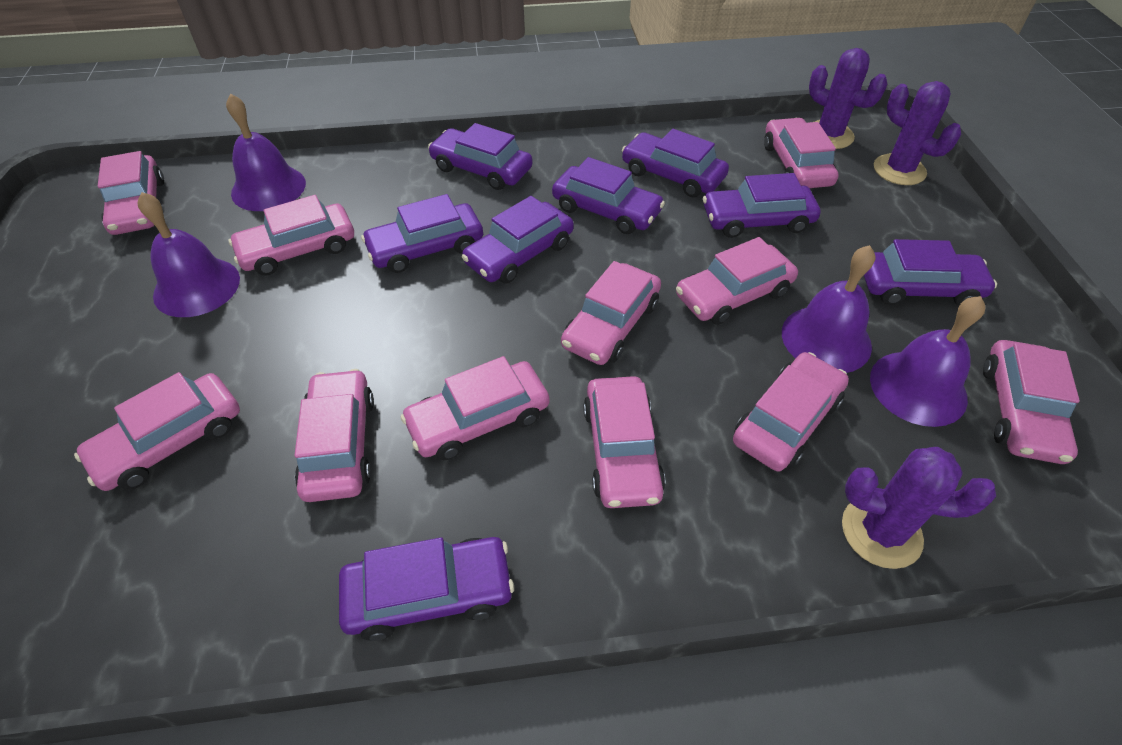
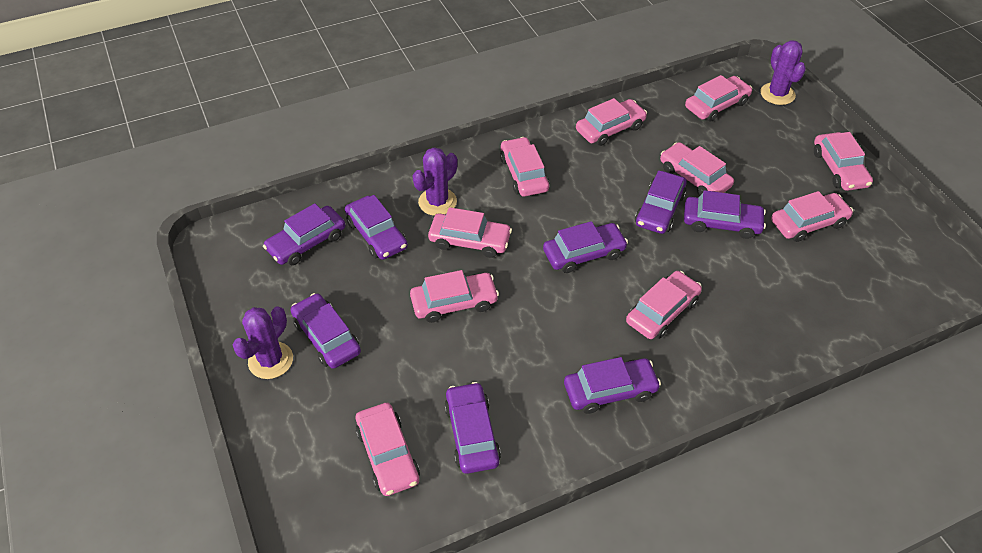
pink car: 11 -> 10
purple bell: 4 -> 0

